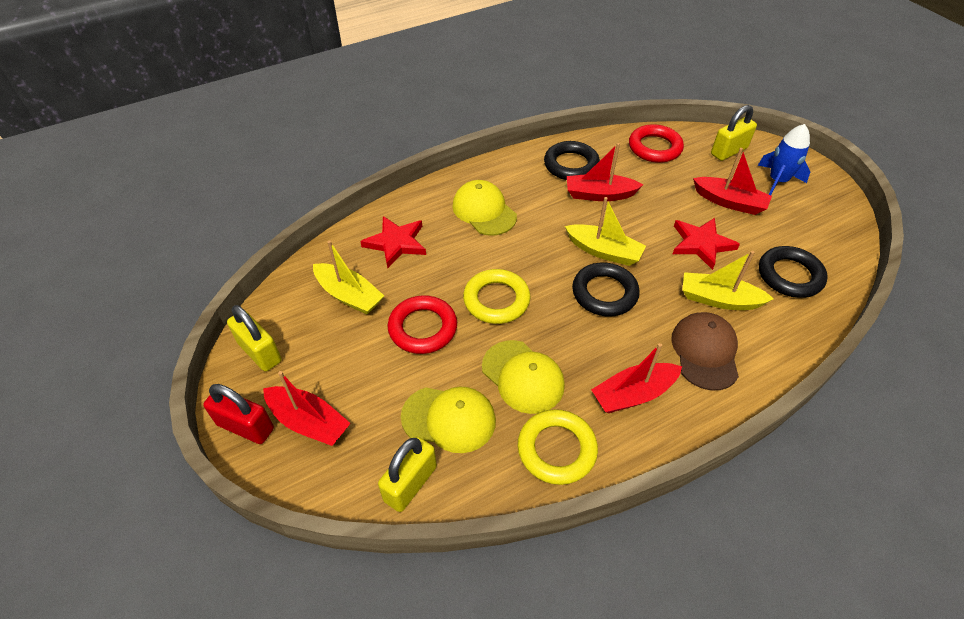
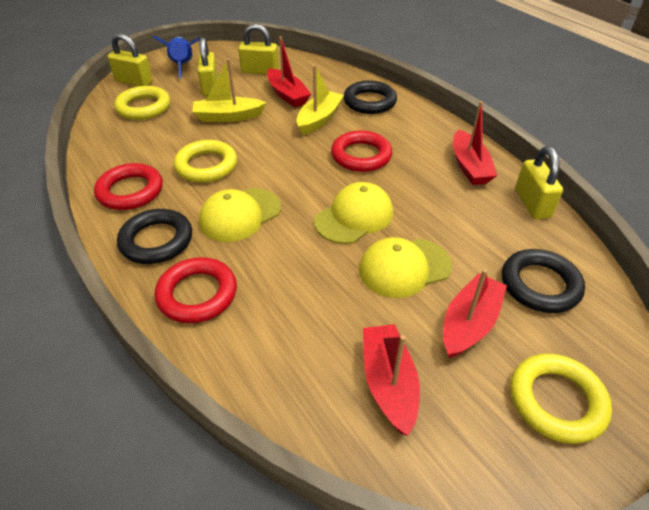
brown cap: 1 -> 0
red padlock: 1 -> 0
red ring: 2 -> 3
red star: 2 -> 0
yellow boat: 3 -> 2
yellow padlock: 3 -> 4
yellow ring: 2 -> 3

